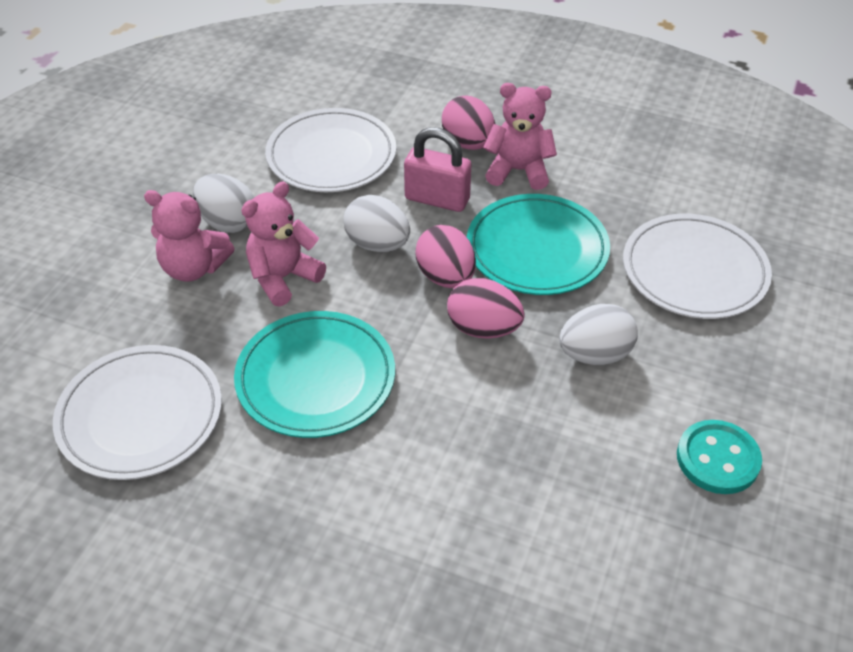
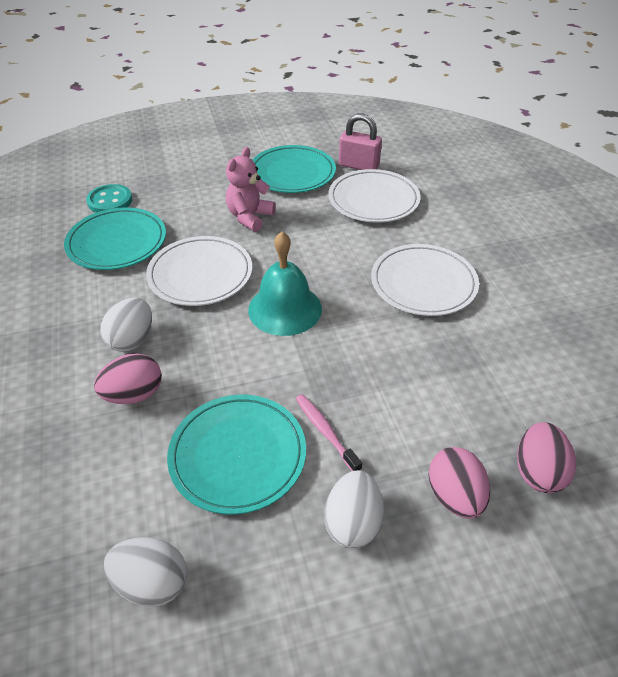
pink teddy bear: 3 -> 1
pink toothbrush: 0 -> 1
turquoise bell: 0 -> 1
turquoise plate: 2 -> 3

